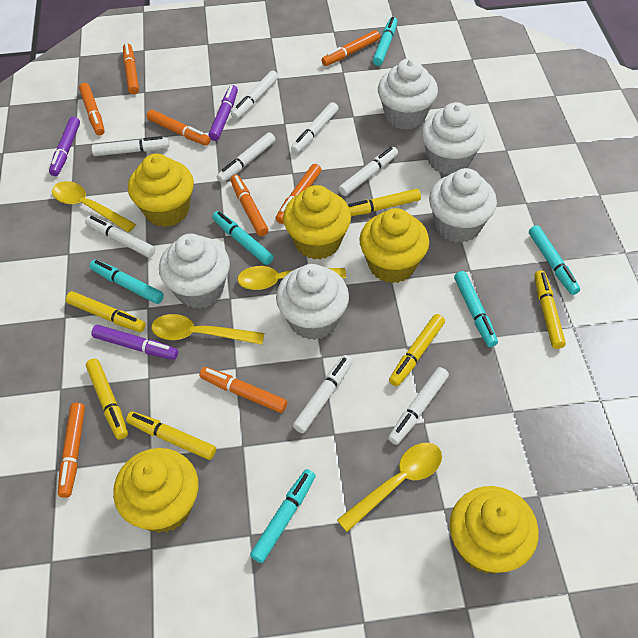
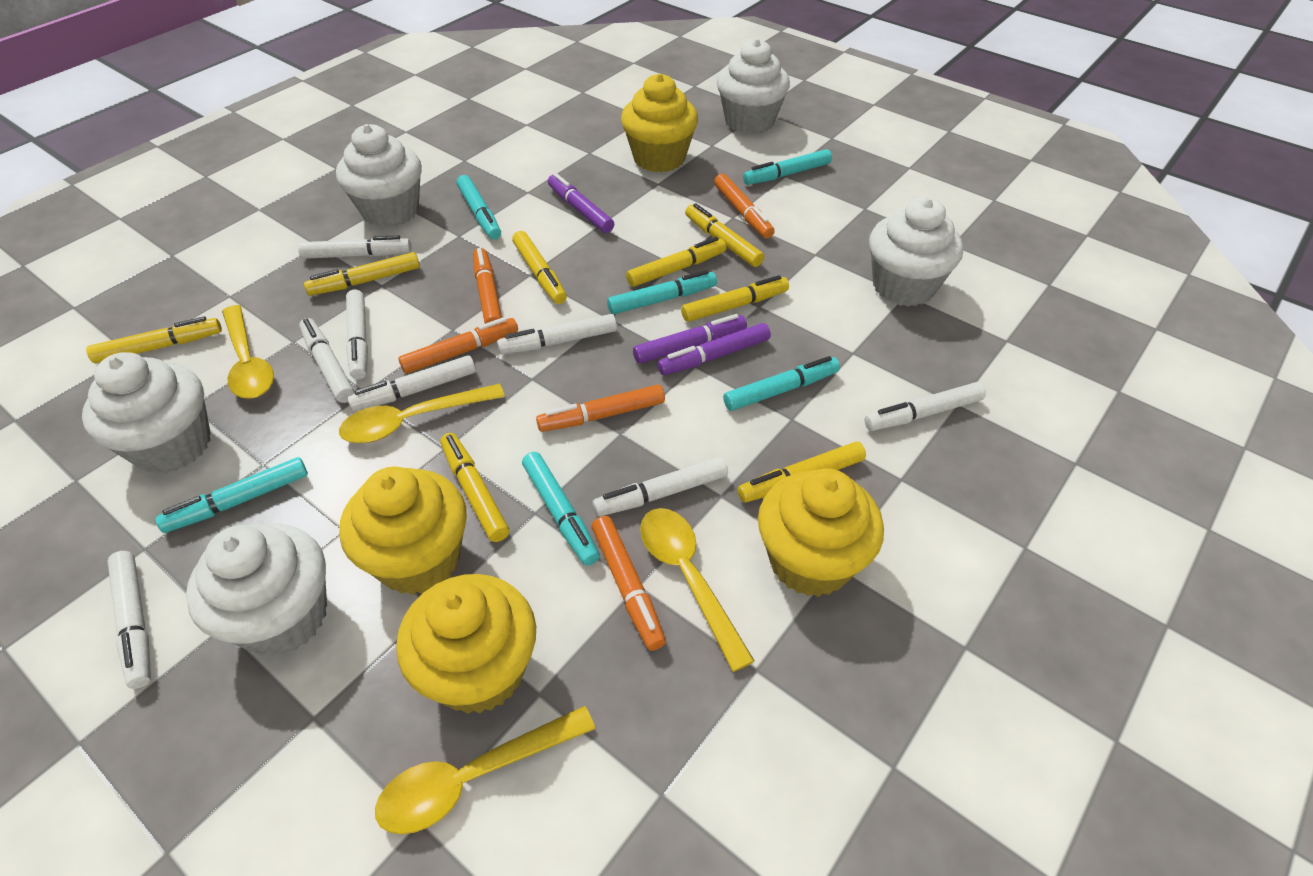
orange marker: 8 -> 5
yellow cupcake: 5 -> 4
yellow marker: 6 -> 8

